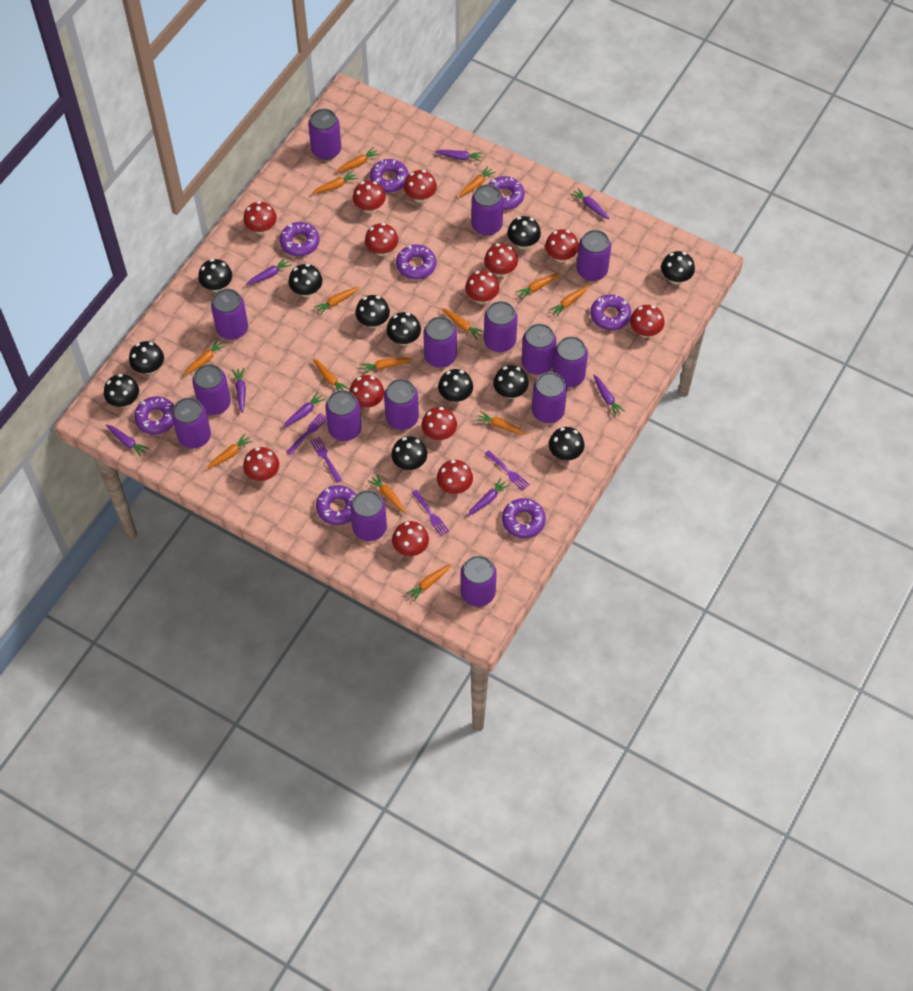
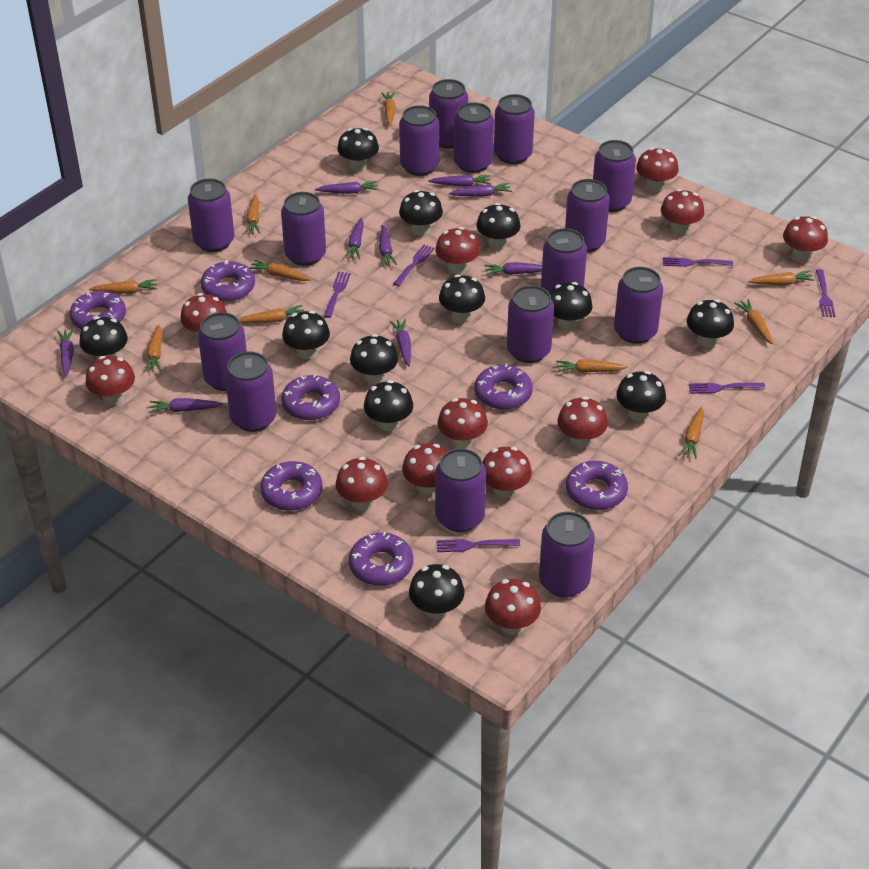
orange carrot: 14 -> 10
purple carrot: 8 -> 9
purple donut: 8 -> 7
purple fork: 4 -> 6
red mushroom: 13 -> 12

